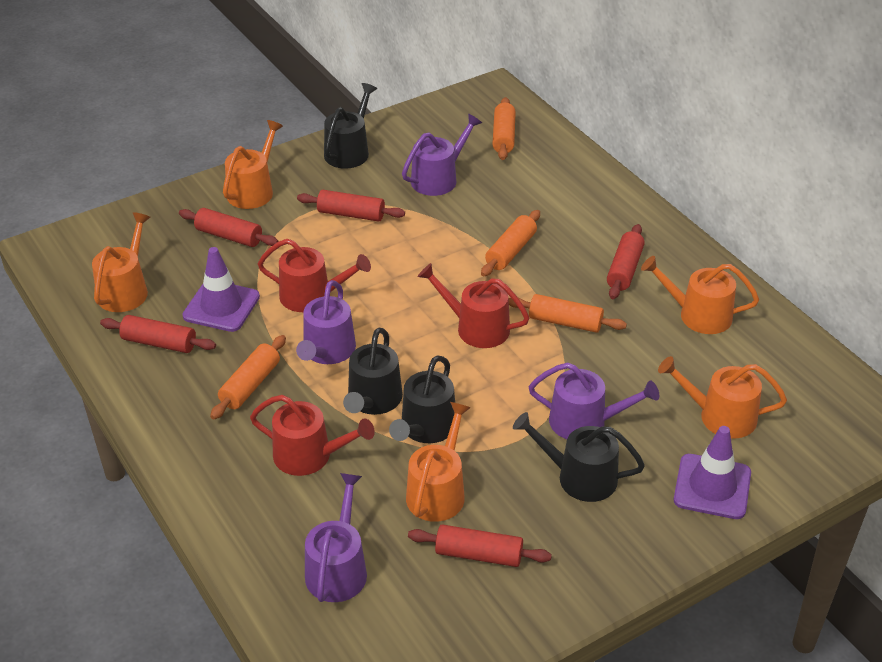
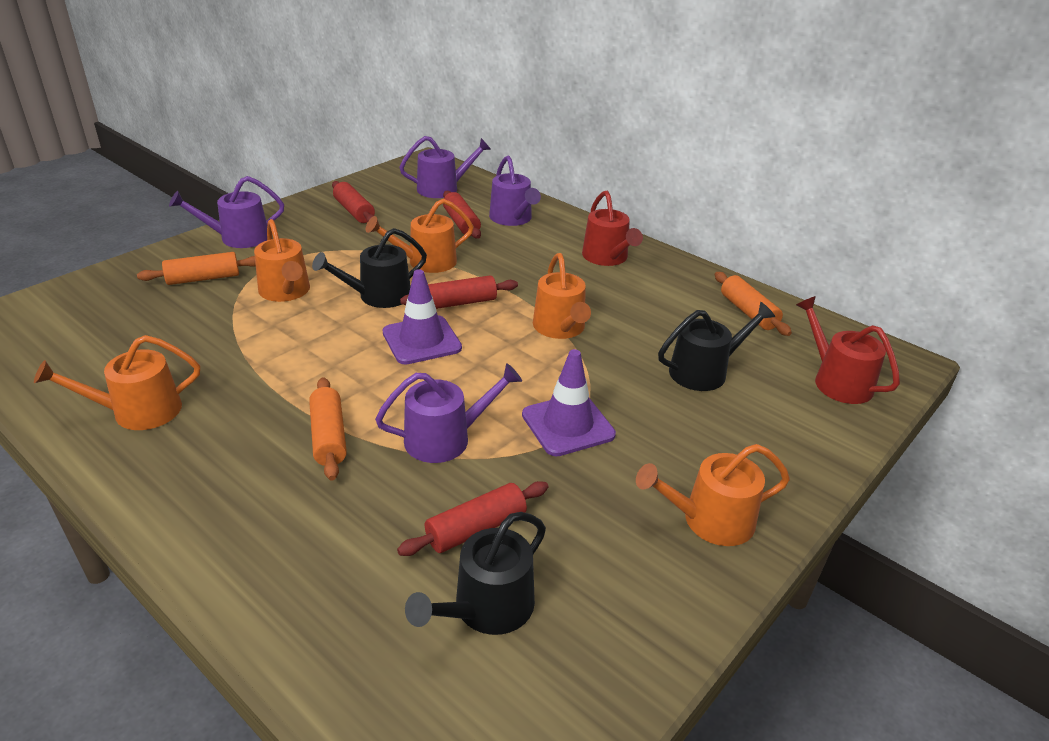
black watering can: 4 -> 3
orange rolling pin: 4 -> 3
red rolling pin: 5 -> 4
red watering can: 3 -> 2

